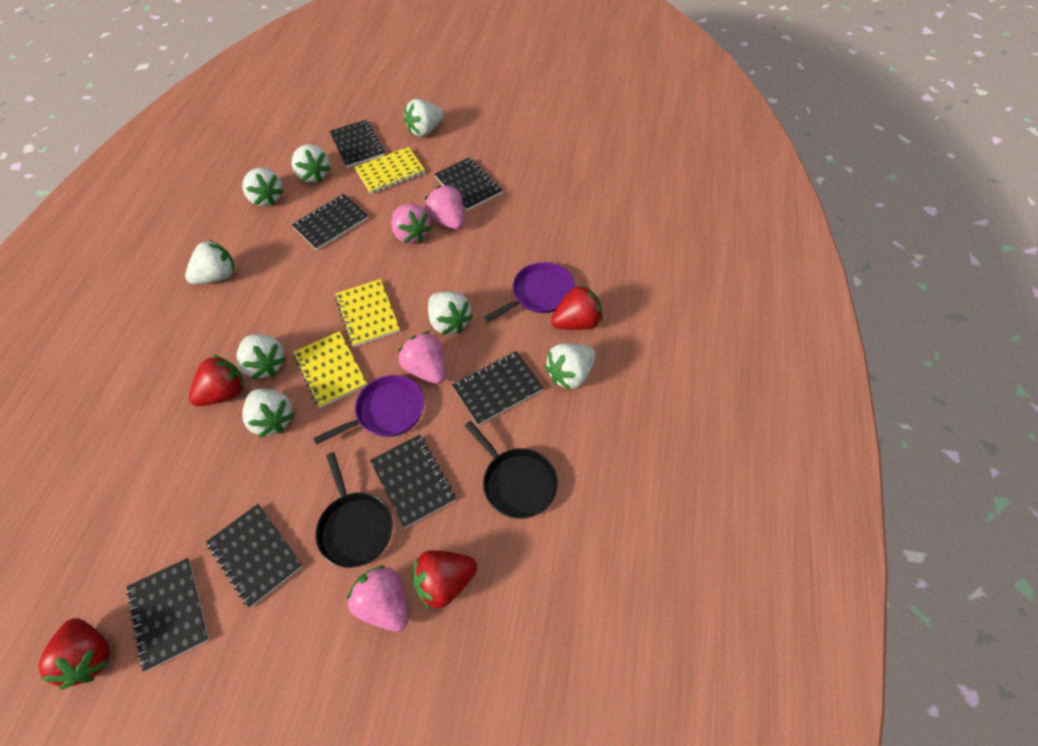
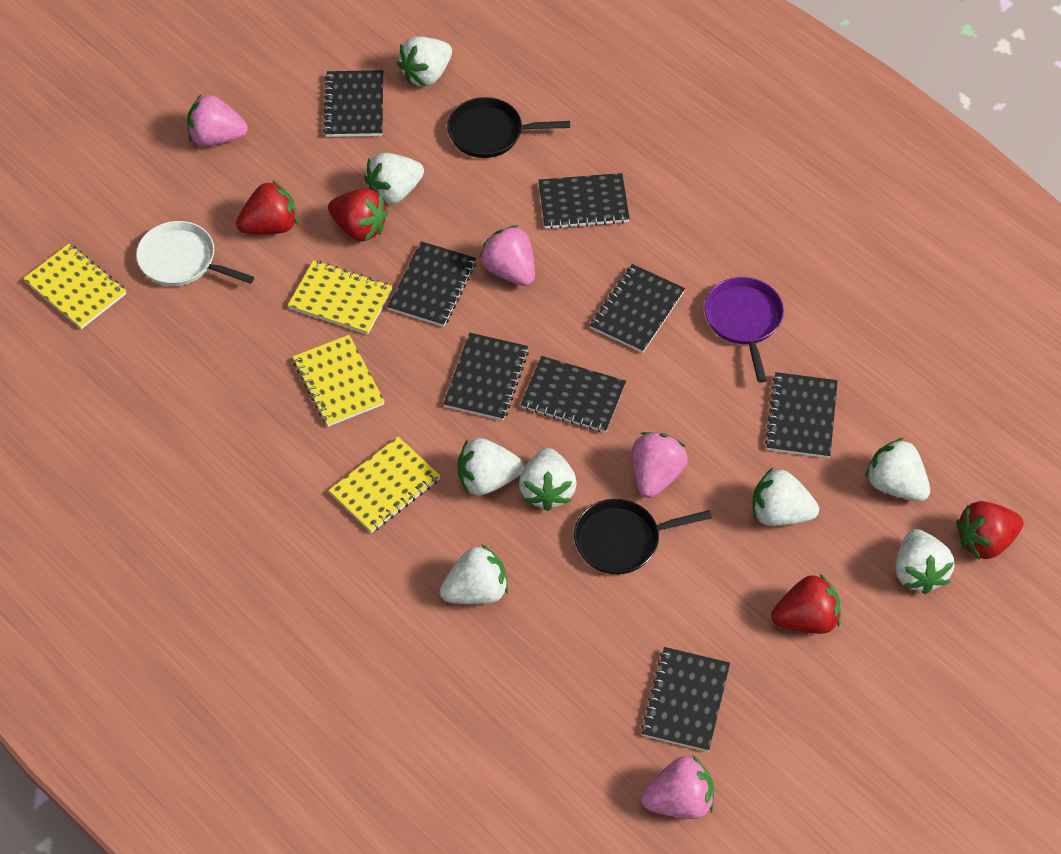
black notebook: 7 -> 8
purple pan: 2 -> 1
white pan: 0 -> 1
yellow notebook: 3 -> 4

